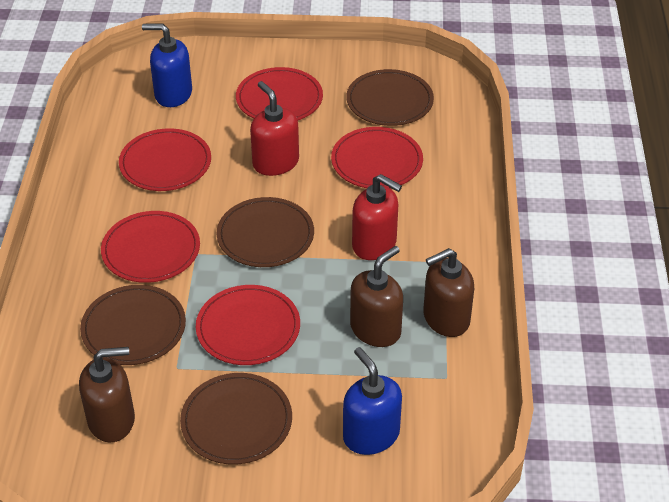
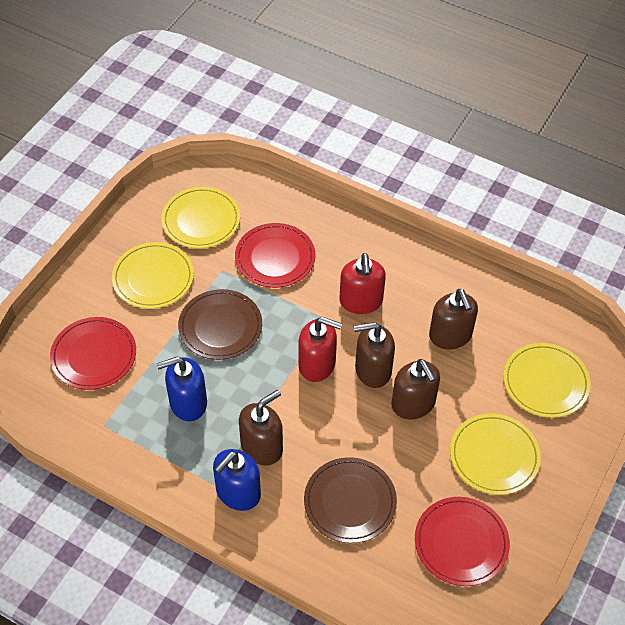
brown plate: 4 -> 2
brown soap dispenser: 3 -> 4
red plate: 5 -> 3
yellow plate: 0 -> 4

